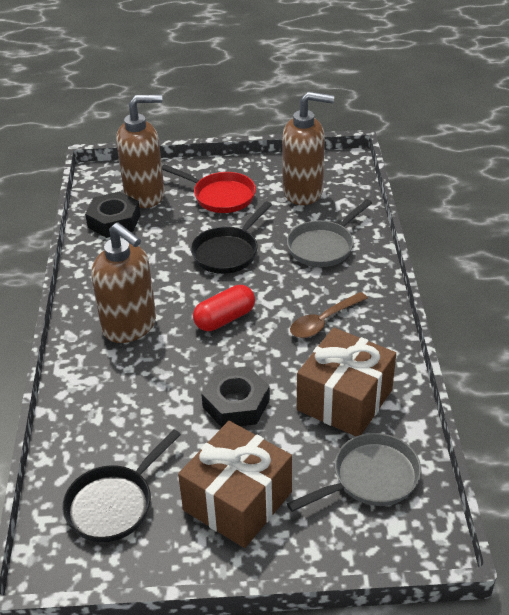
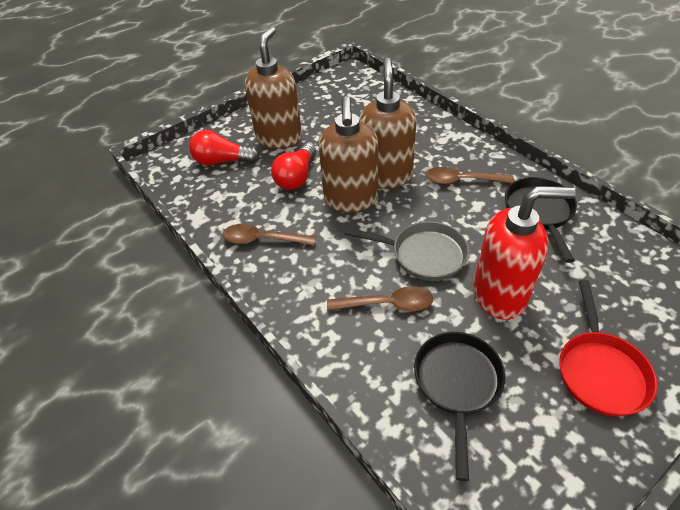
black nut: 2 -> 0
brown gift: 2 -> 0
brown spoon: 1 -> 3
grey pan: 2 -> 1
red capsule: 1 -> 0
red light bulb: 0 -> 2
red soap dispenser: 0 -> 1

